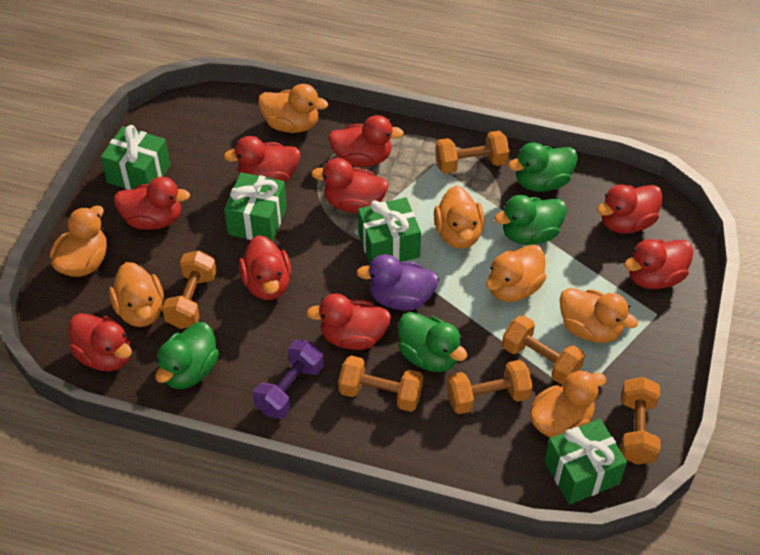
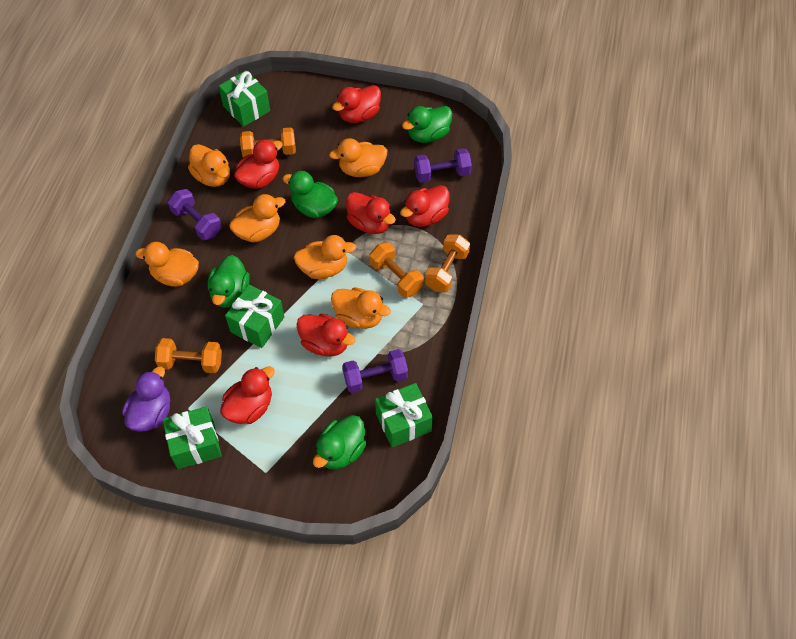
orange duck: 7 -> 6
orange dumbbell: 6 -> 4
purple dumbbell: 1 -> 3
red duck: 9 -> 6

